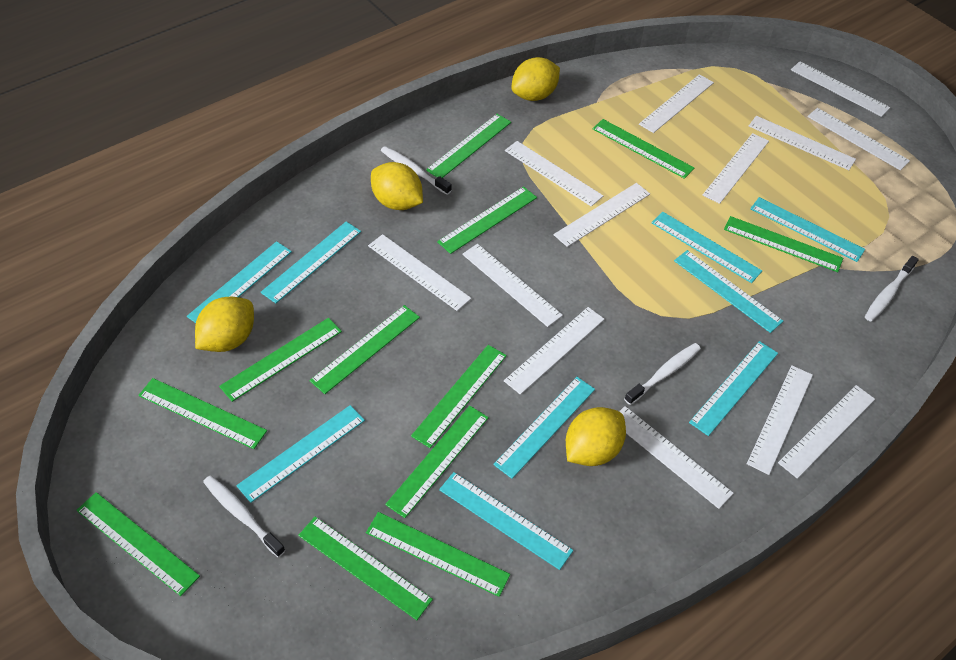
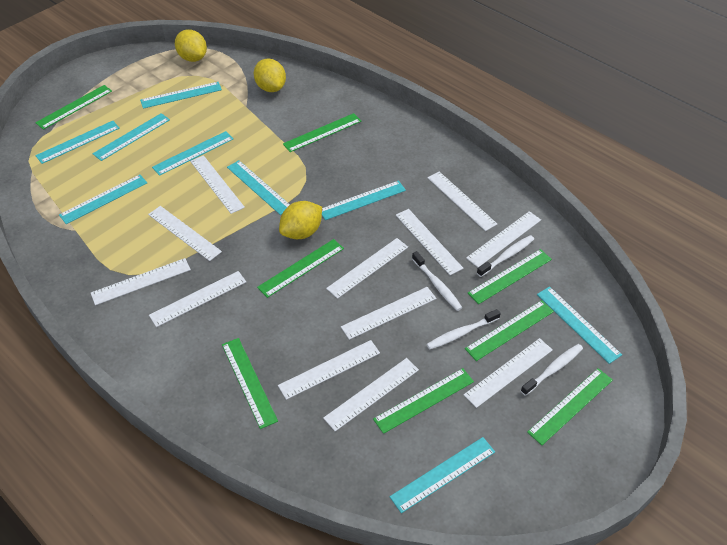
green ruler: 12 -> 8
white ruler: 13 -> 12
yellow lemon: 4 -> 3

